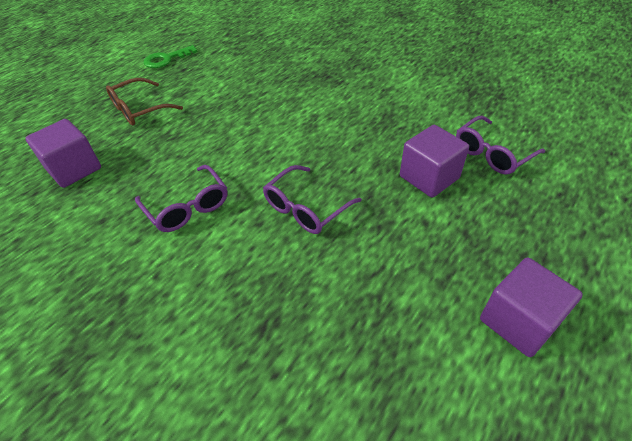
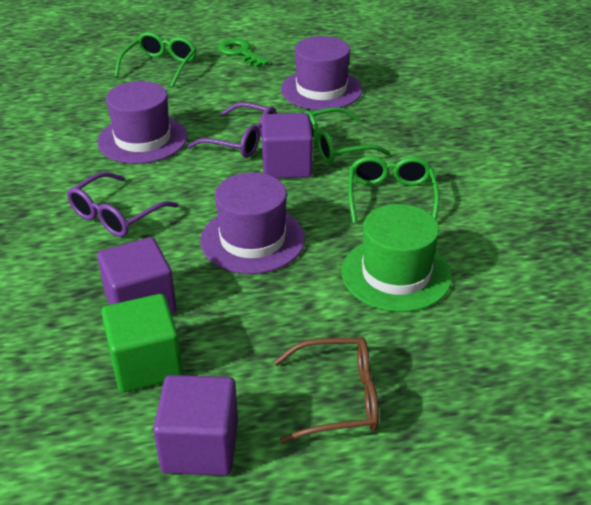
green cube: 0 -> 1
green glasses: 0 -> 3
green hat: 0 -> 1
purple glasses: 3 -> 2
purple hat: 0 -> 3

